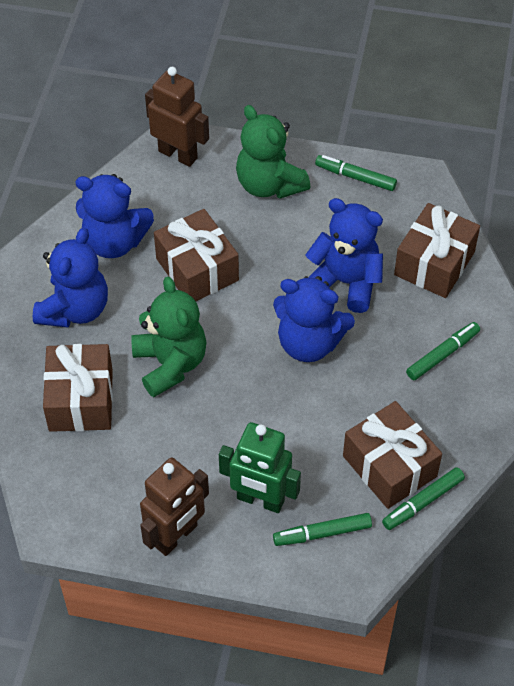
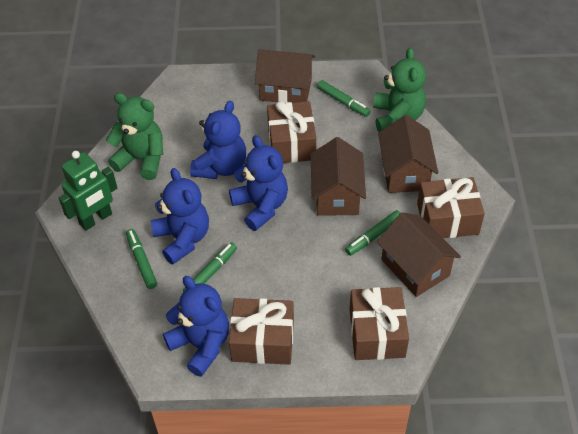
brown house: 0 -> 4
brown robot: 2 -> 0

